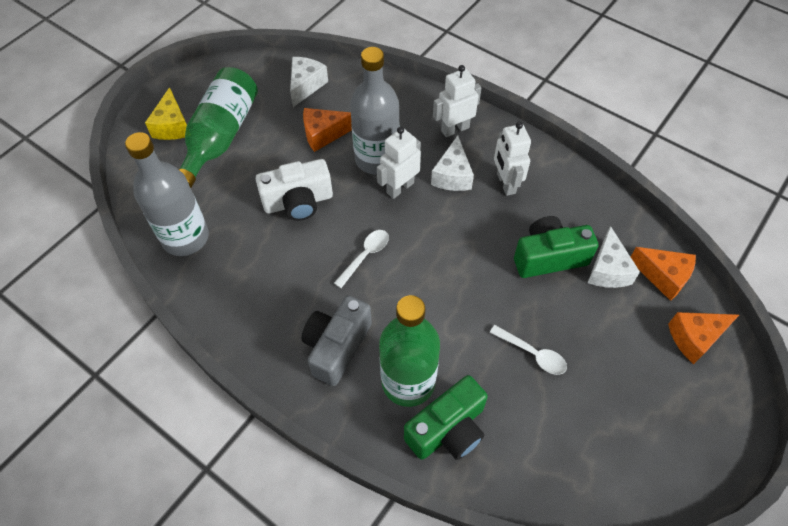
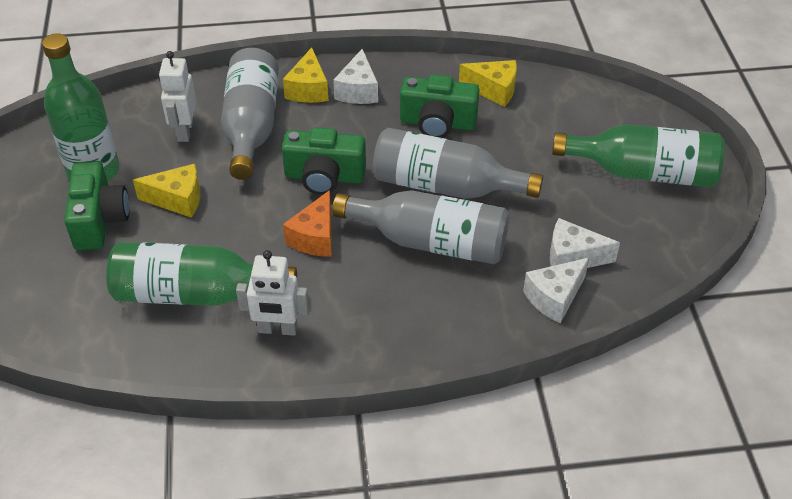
green bottle: 2 -> 3
green camera: 2 -> 3
grey bottle: 2 -> 3
grey camera: 1 -> 0
orange cheese: 3 -> 1
white camera: 1 -> 0
white robot: 3 -> 2
white spoon: 2 -> 0
yellow cheese: 1 -> 3

